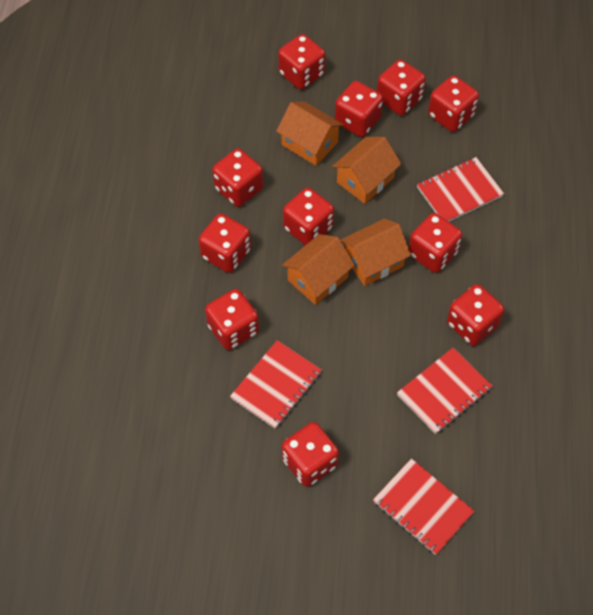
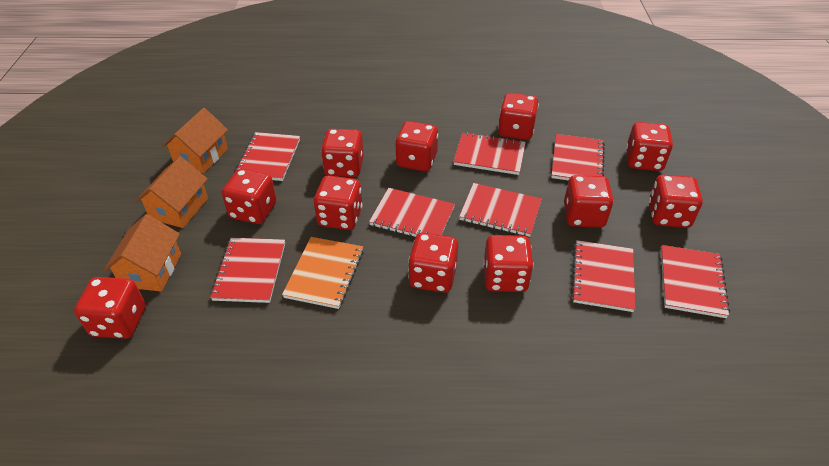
orange house: 4 -> 3
orange notebook: 0 -> 1
red notebook: 4 -> 8

